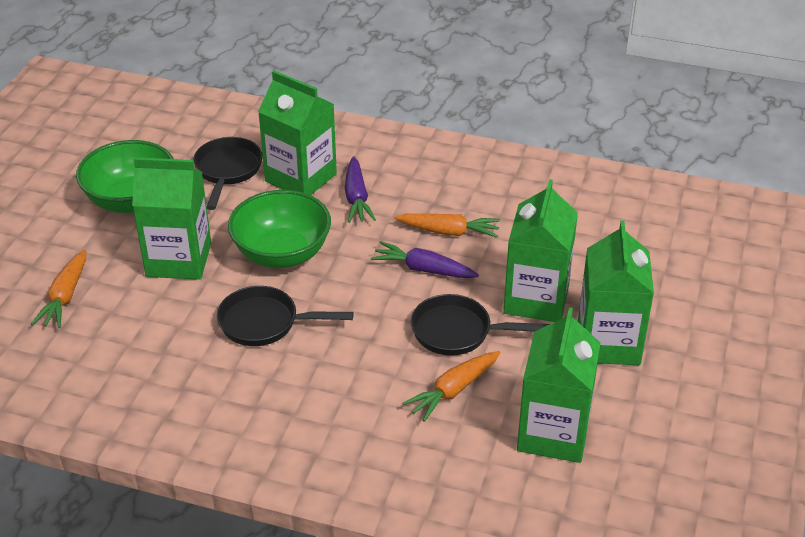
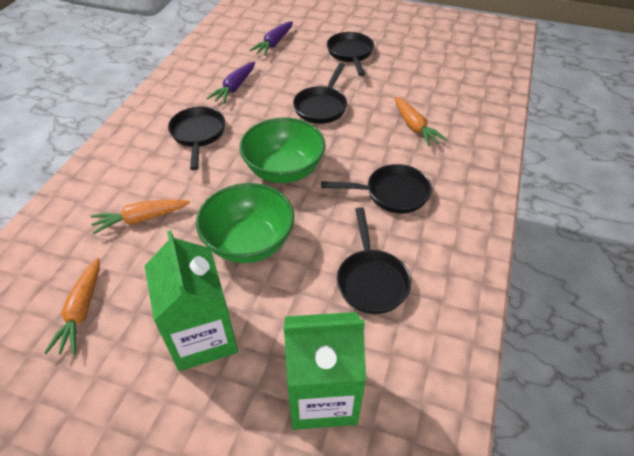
black pan: 3 -> 5
green carton: 5 -> 2

